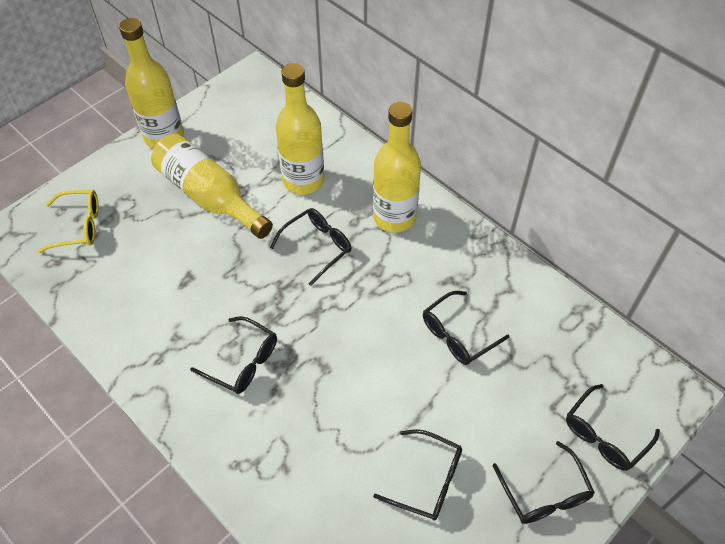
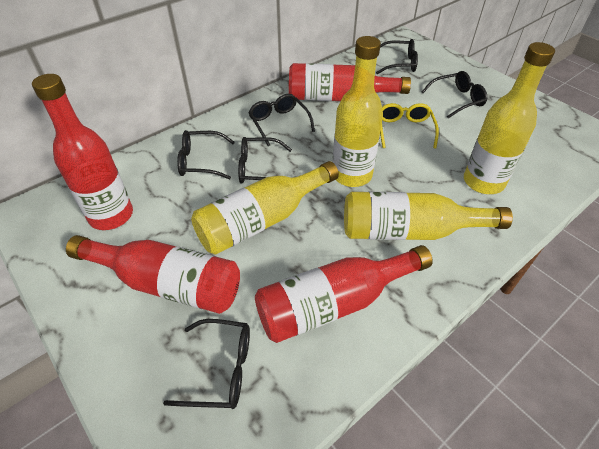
red bottle: 0 -> 4

